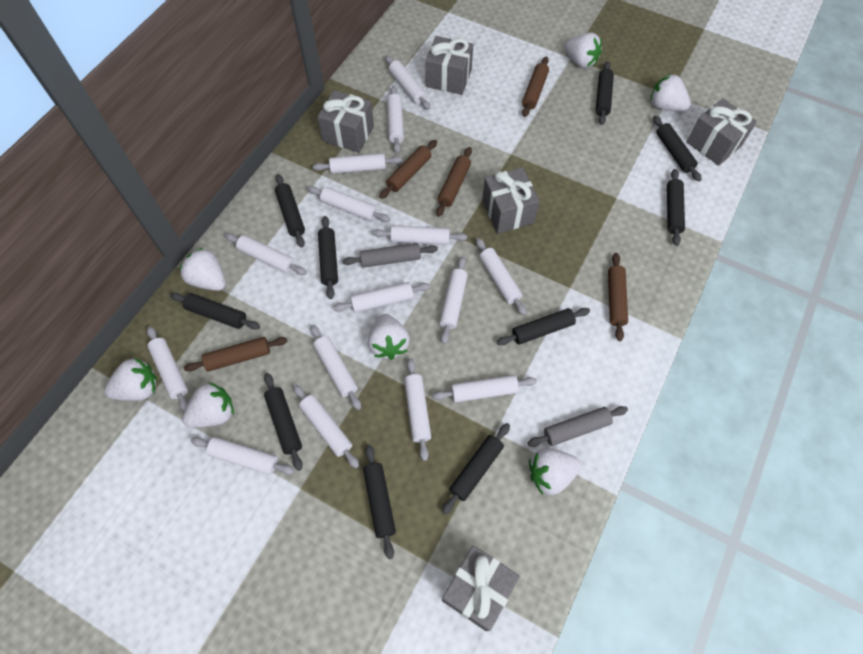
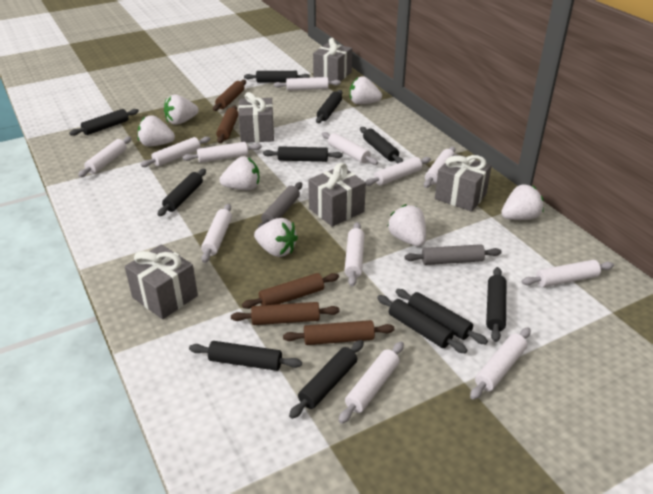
black rolling pin: 10 -> 11
white rolling pin: 15 -> 12

